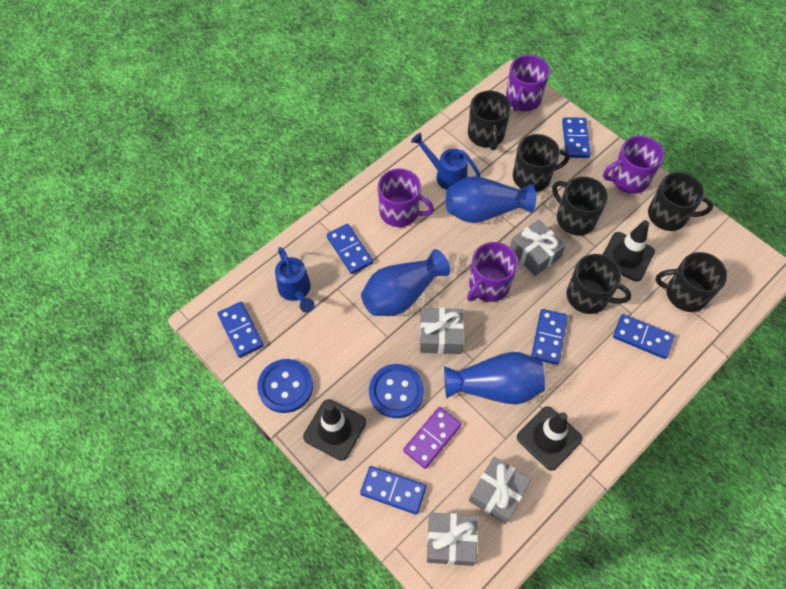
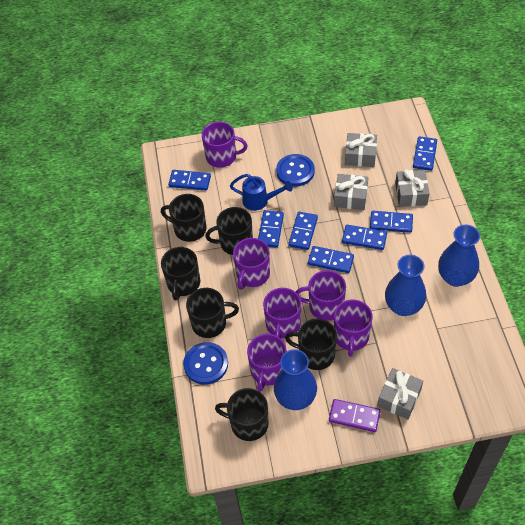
black traffic cone: 3 -> 0
blue domino: 6 -> 7
blue watering can: 2 -> 1
purple mug: 4 -> 6

